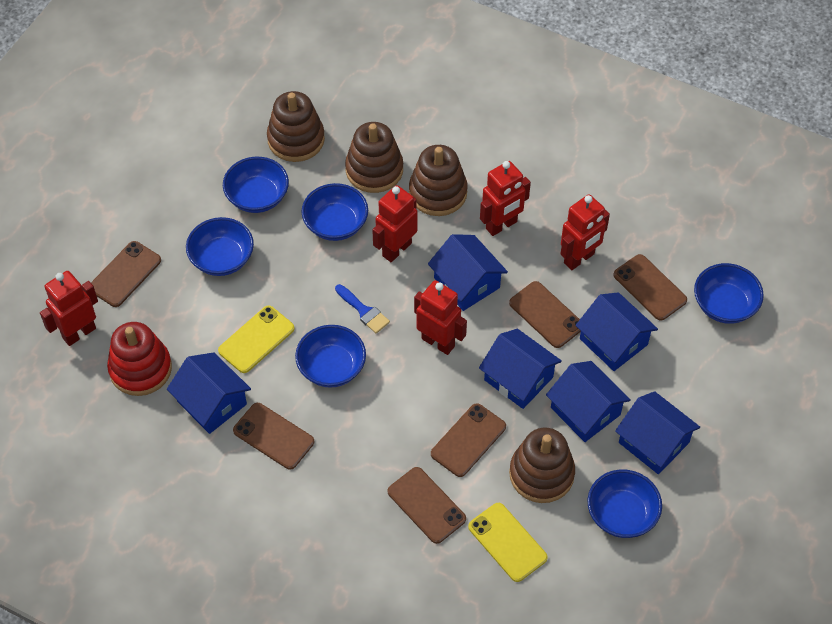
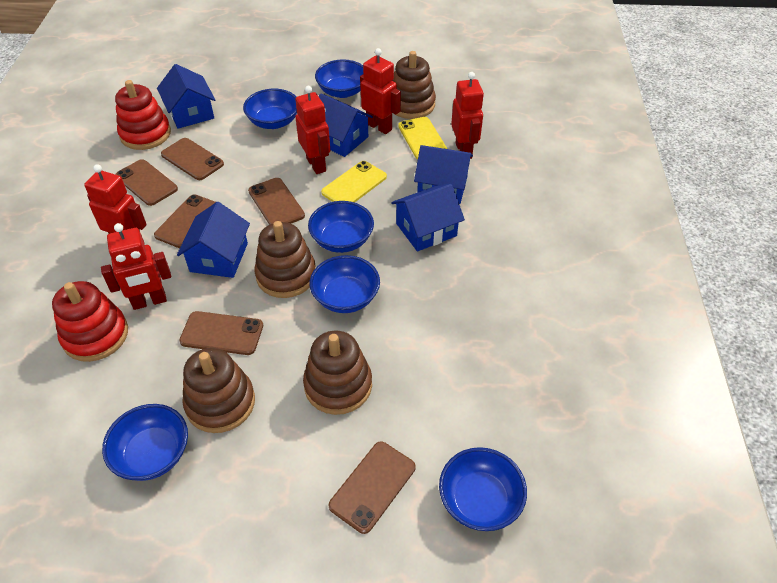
blue brush: 1 -> 0
blue house: 6 -> 5
red stacking toy: 1 -> 2

